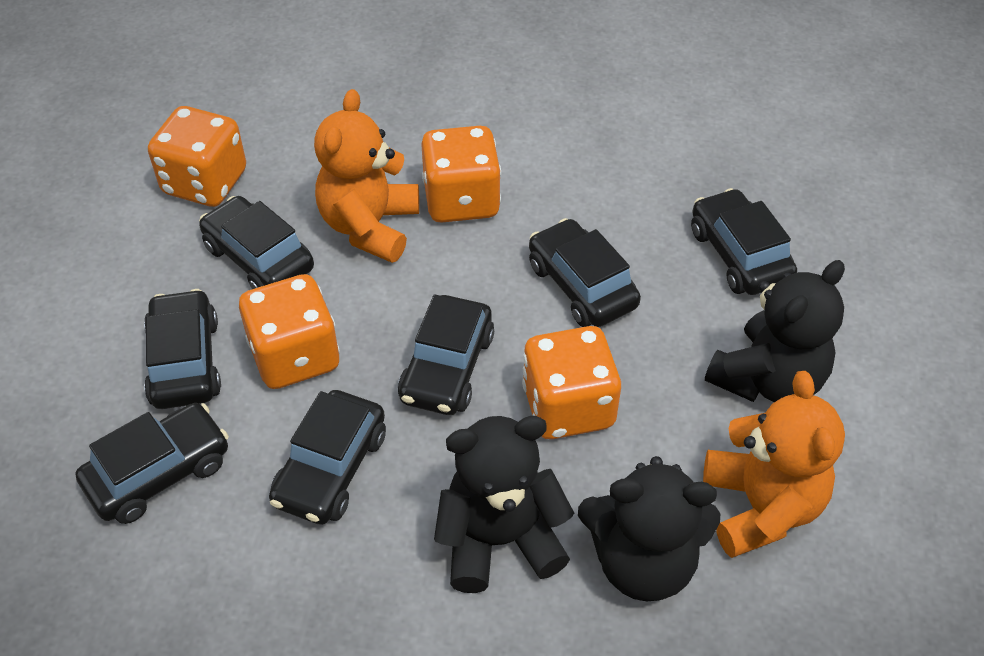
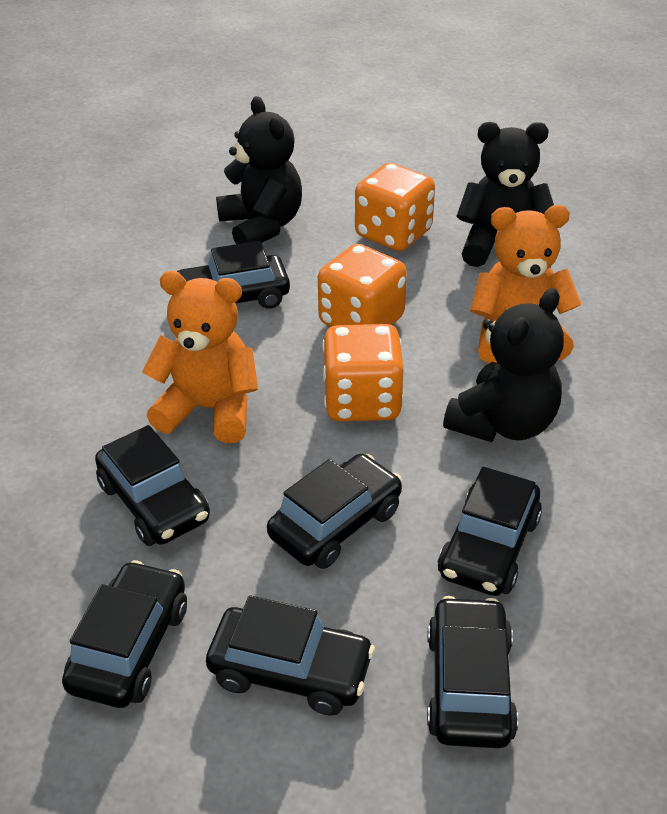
orange dice: 4 -> 3

